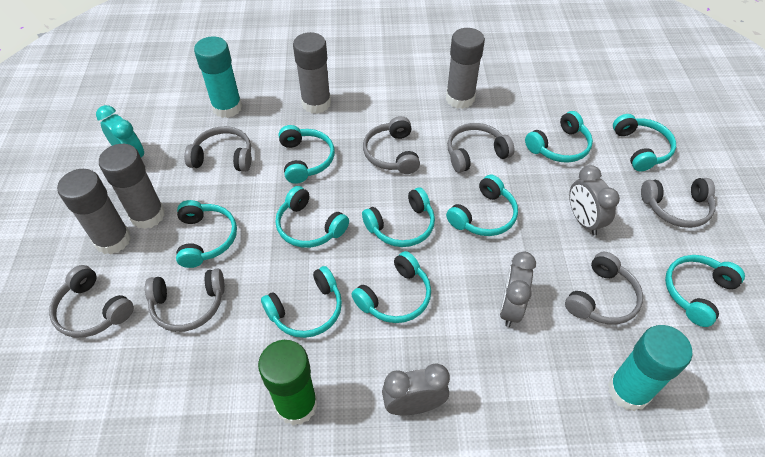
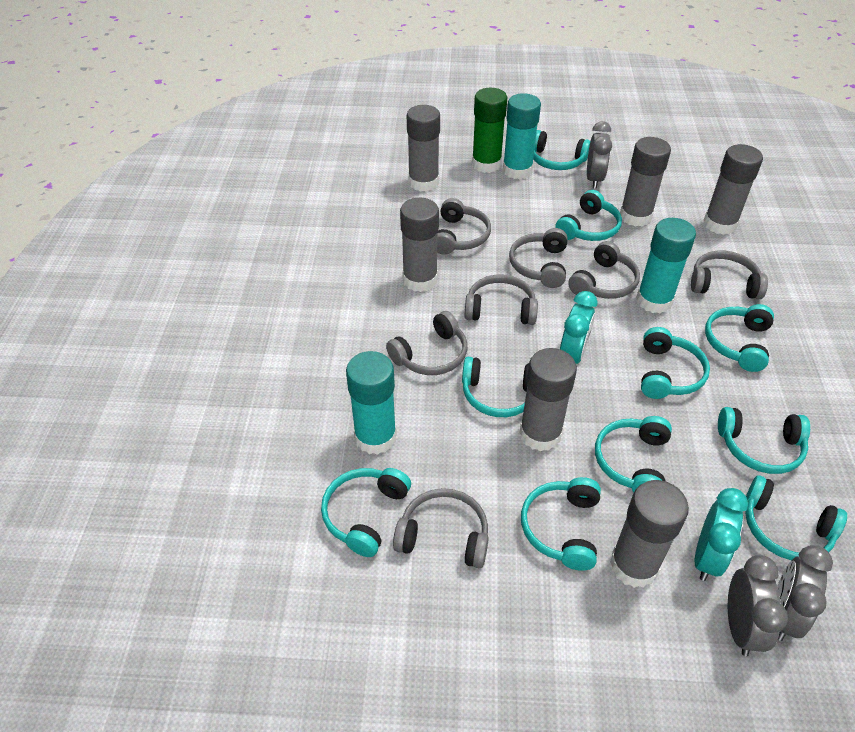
grey glue stick: 4 -> 6
turquoise clock: 1 -> 2
turquoise glue stick: 2 -> 3

